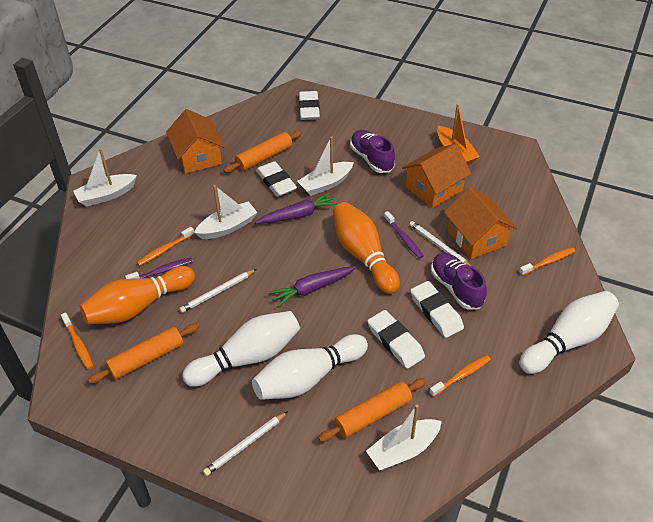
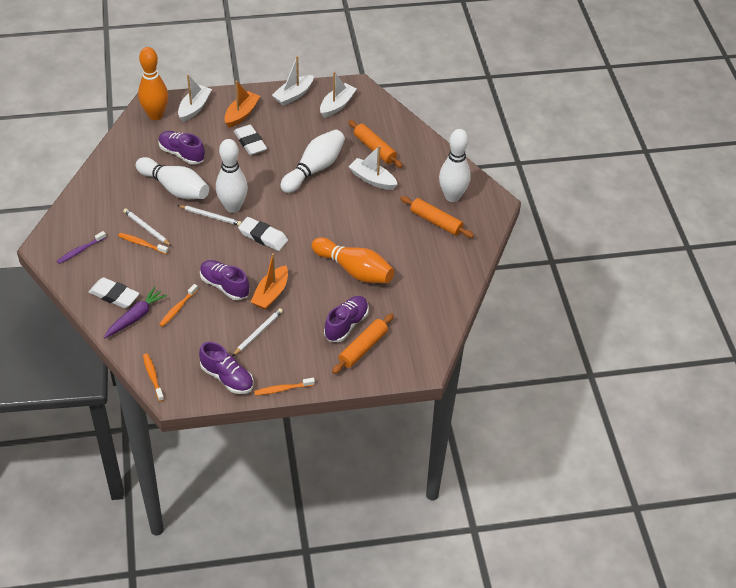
orange boat: 1 -> 2
orange house: 3 -> 0
purple carrot: 2 -> 1
purple shoe: 2 -> 4
purple toothbrush: 2 -> 1
white bowling pin: 3 -> 4
white eraser: 4 -> 3

